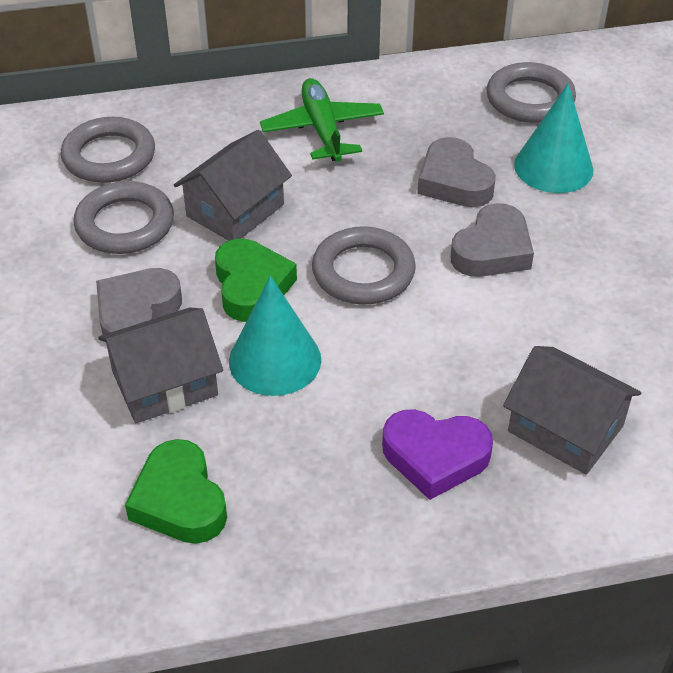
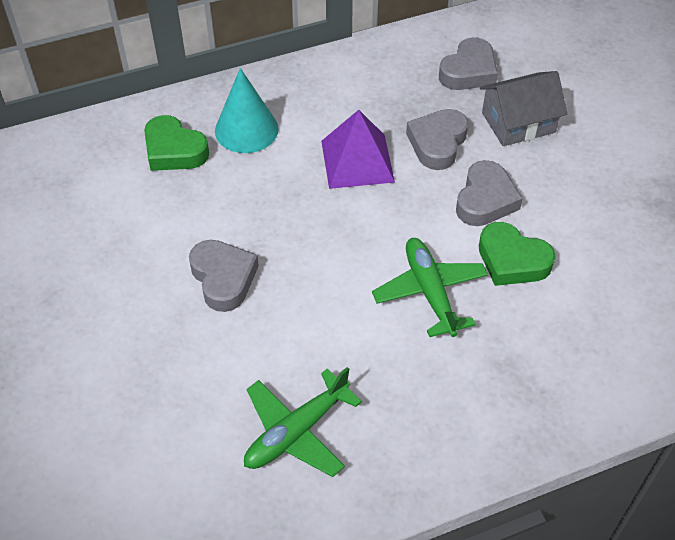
green plane: 1 -> 2
grey heart: 3 -> 4
grey house: 3 -> 1
grey ring: 4 -> 0
purple heart: 1 -> 0
purple pyramid: 0 -> 1
turquoise cone: 2 -> 1

